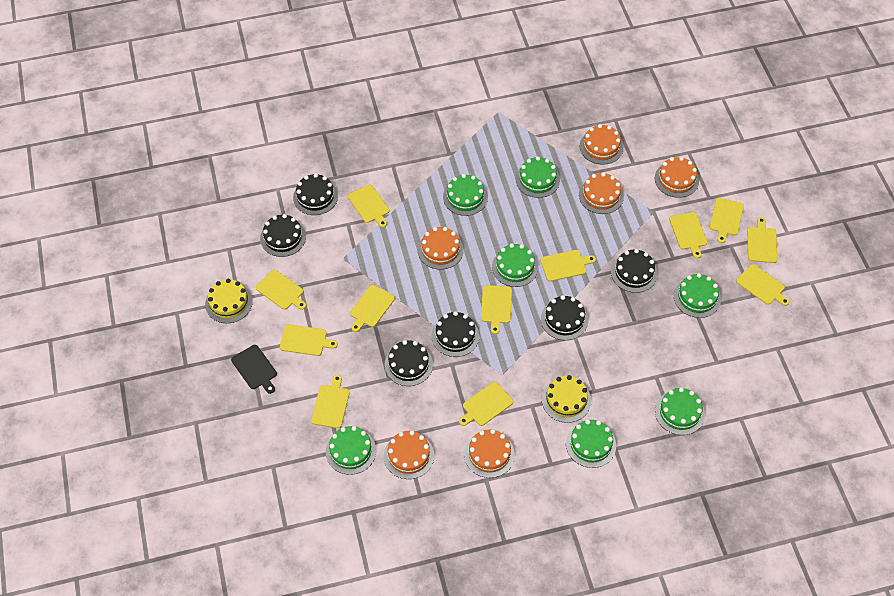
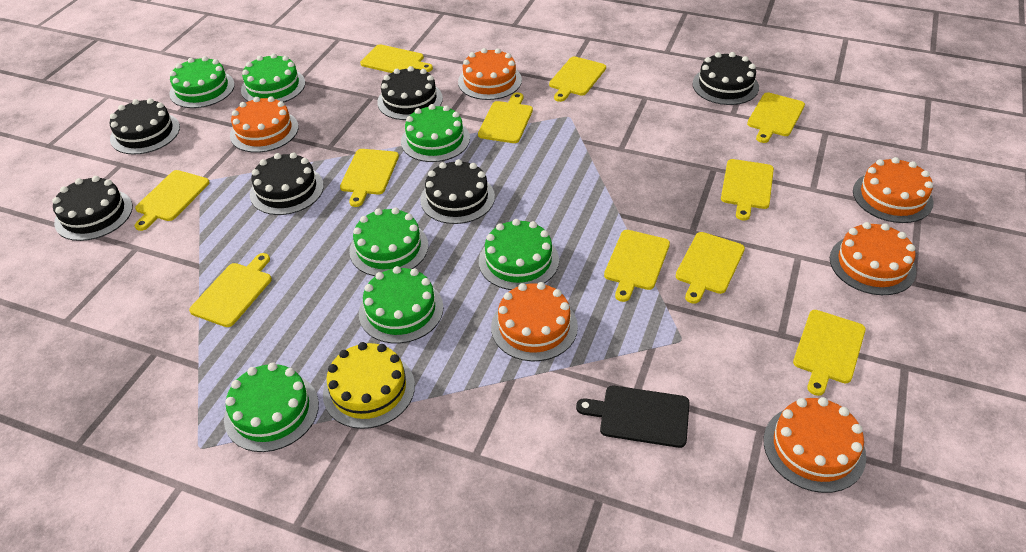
yellow cake: 2 -> 1
yellow cutting board: 12 -> 11

